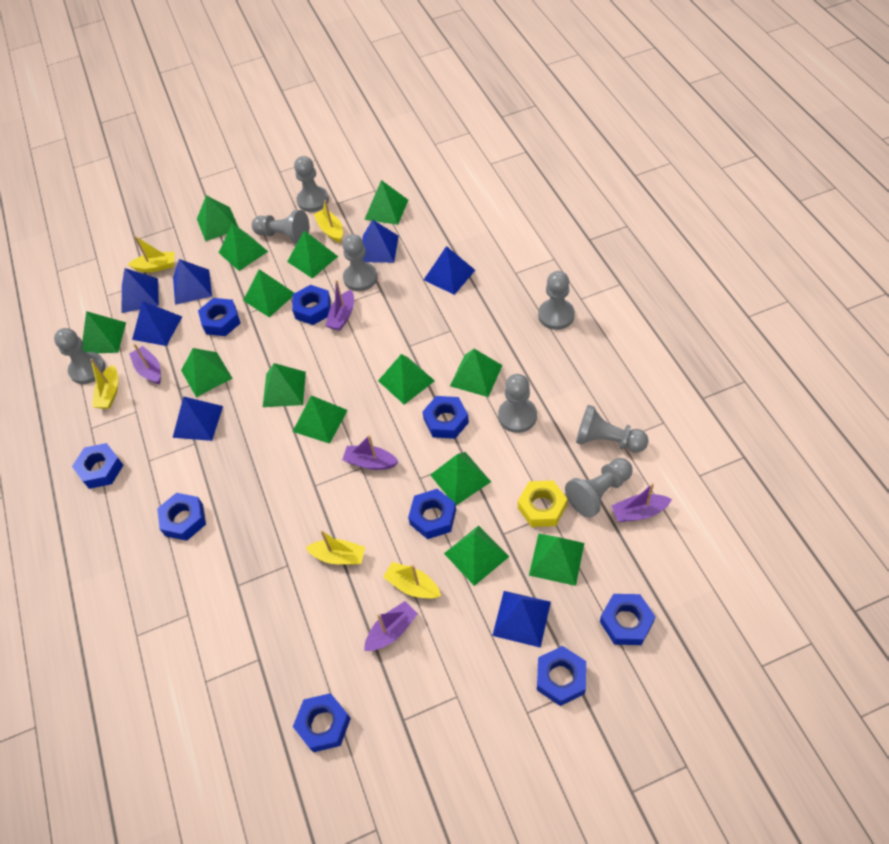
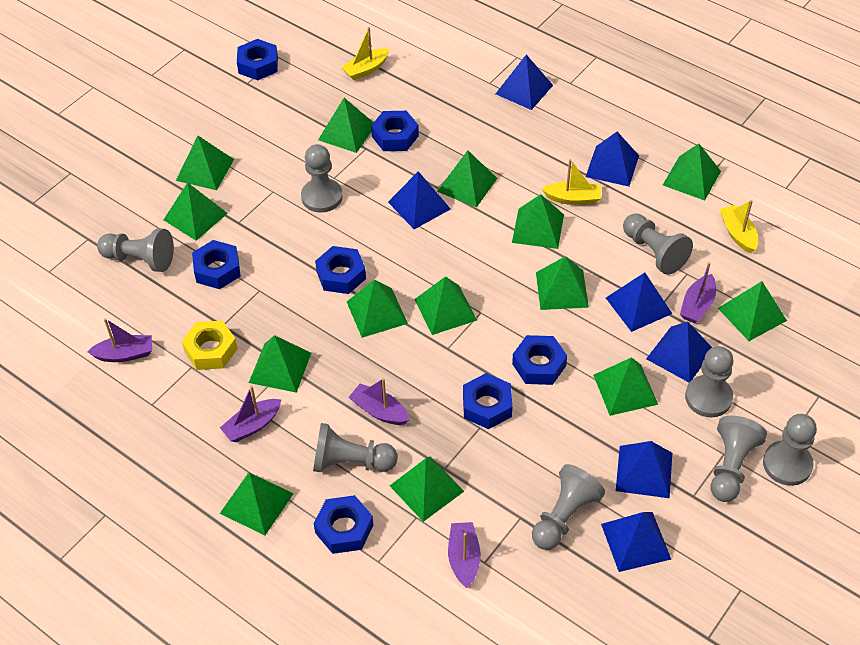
blue nut: 9 -> 7
yellow boat: 5 -> 3

